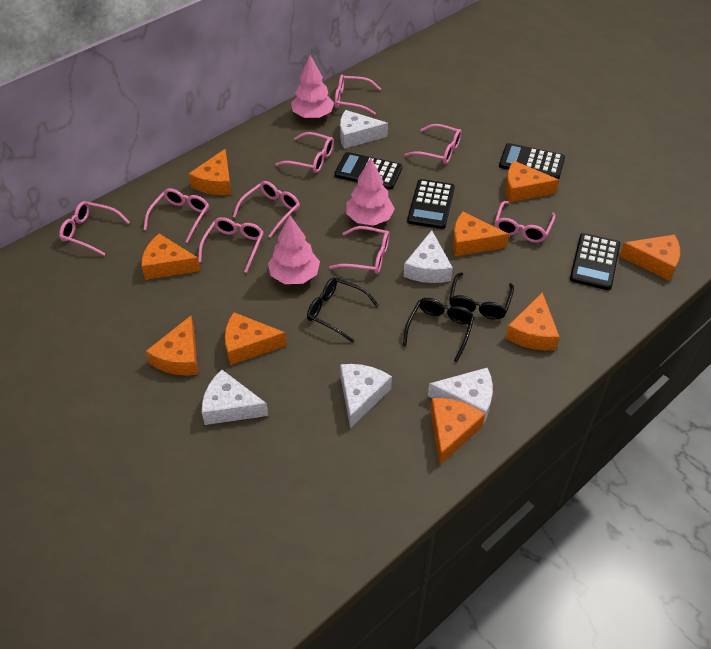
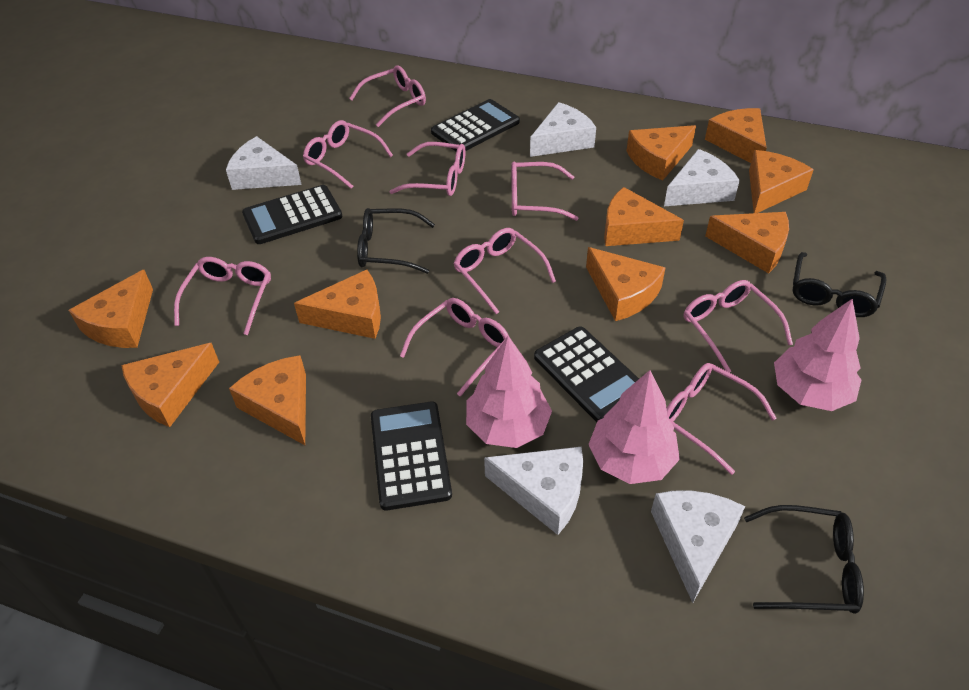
orange cheese: 9 -> 10

